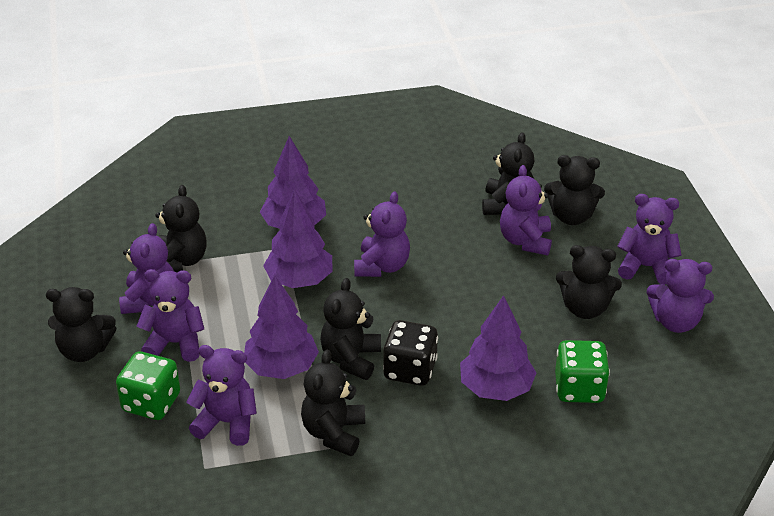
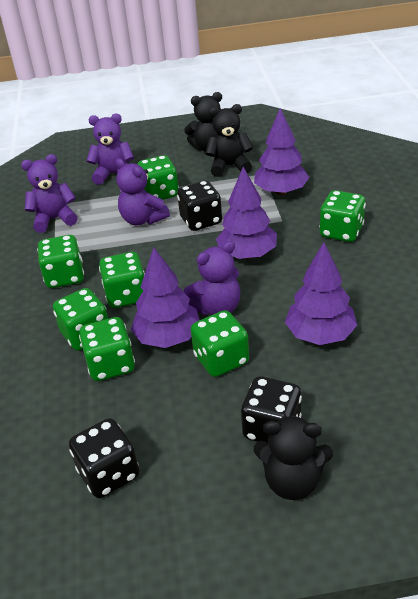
black dice: 1 -> 3
black teddy bear: 7 -> 3
green dice: 2 -> 7
purple teddy bear: 7 -> 4

